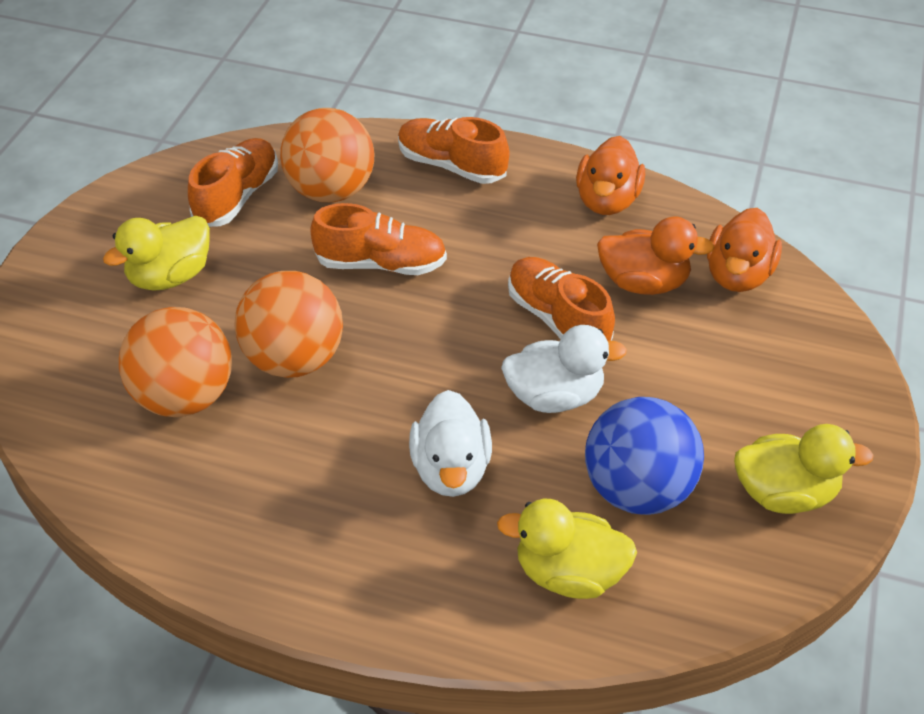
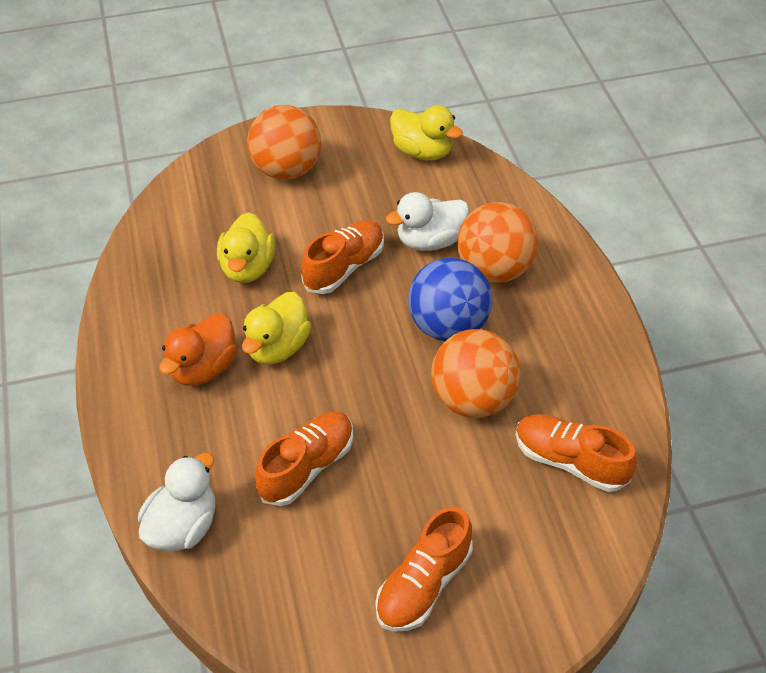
orange duck: 3 -> 1

